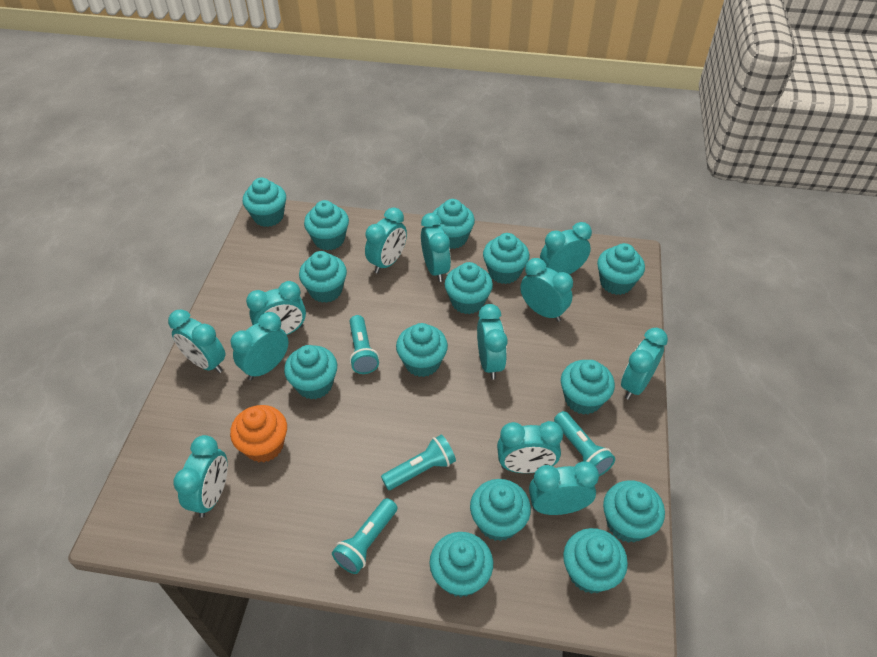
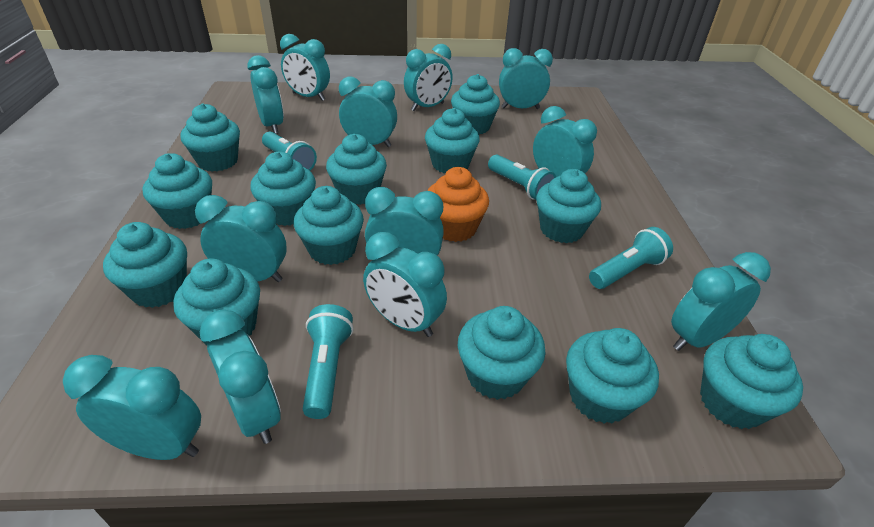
turquoise cupcake: 14 -> 13

